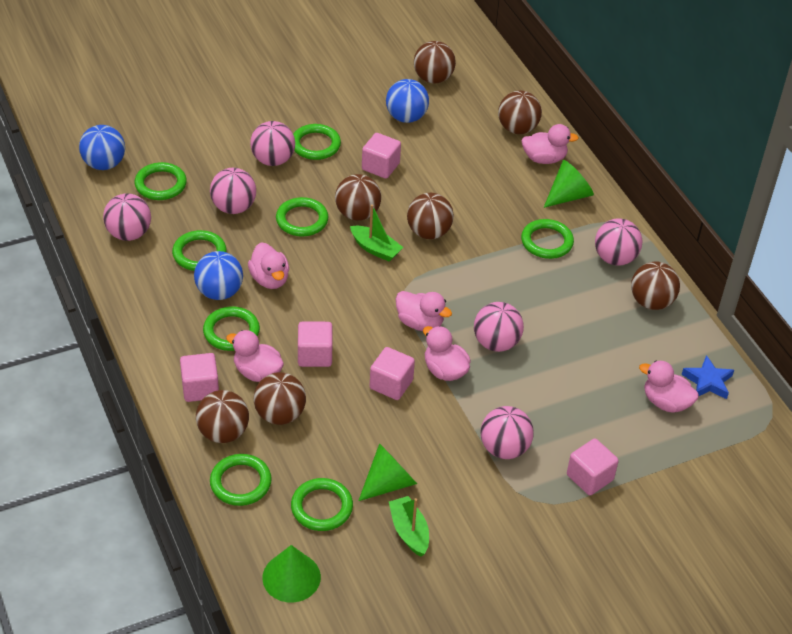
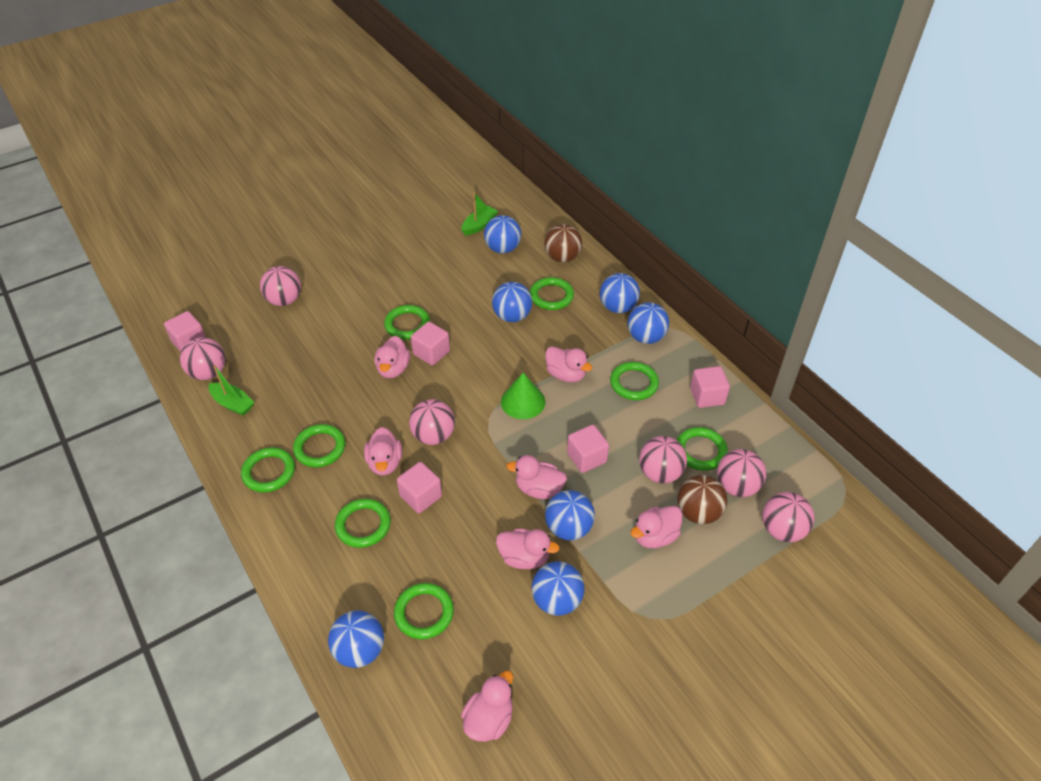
blue ball: 3 -> 7
blue star: 1 -> 0
brown ball: 7 -> 2
green cone: 3 -> 1
pink duck: 6 -> 7

